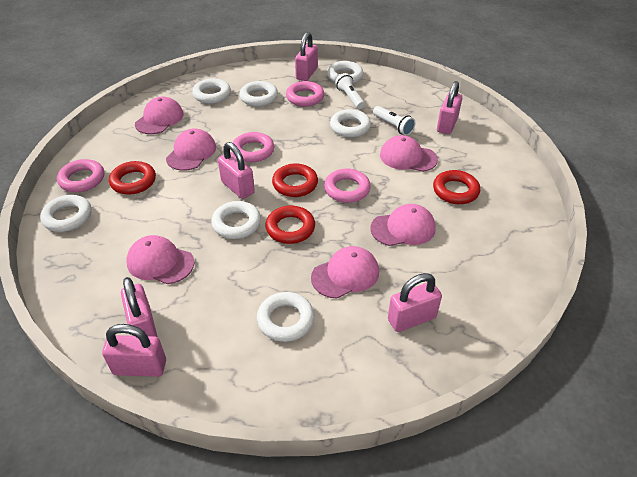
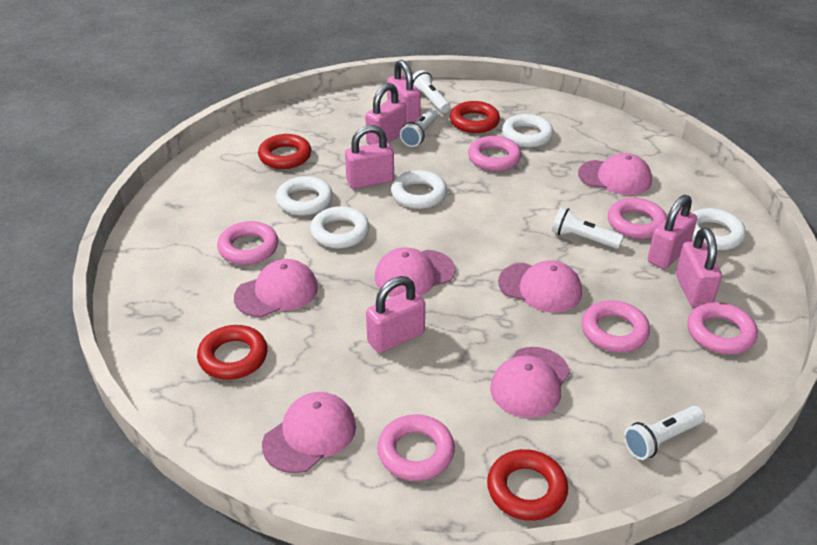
pink ring: 4 -> 6
white flashlight: 2 -> 4
white ring: 7 -> 5

